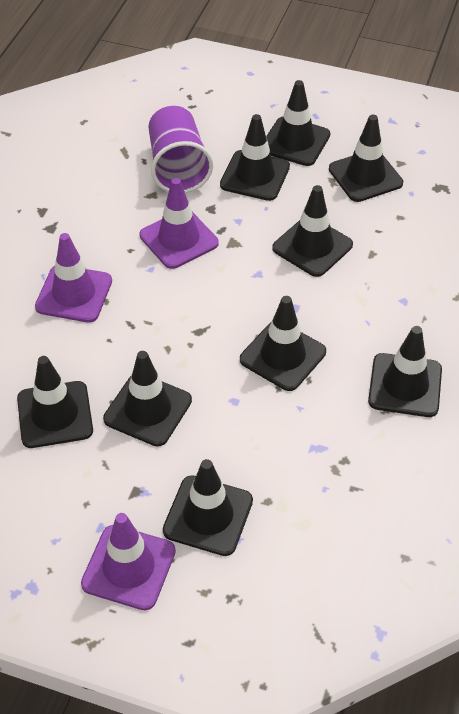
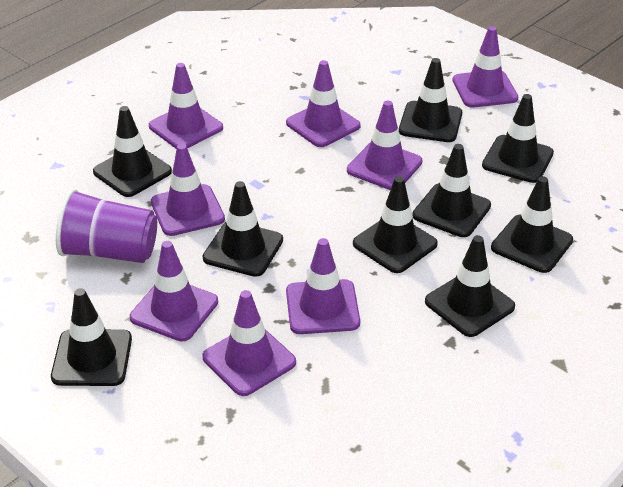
purple traffic cone: 3 -> 8

